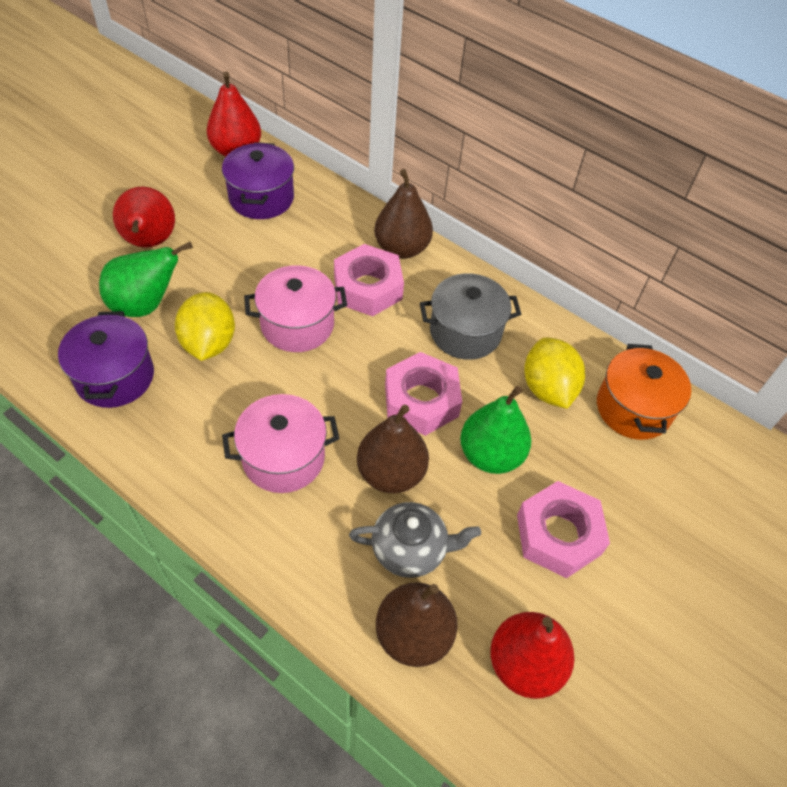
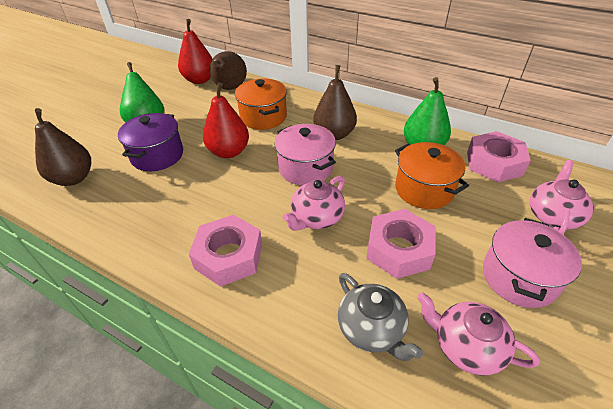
grey pot: 1 -> 0
orange pot: 1 -> 2
pink teapot: 0 -> 3
purple pot: 2 -> 1
red pear: 3 -> 2
yellow lemon: 2 -> 0

